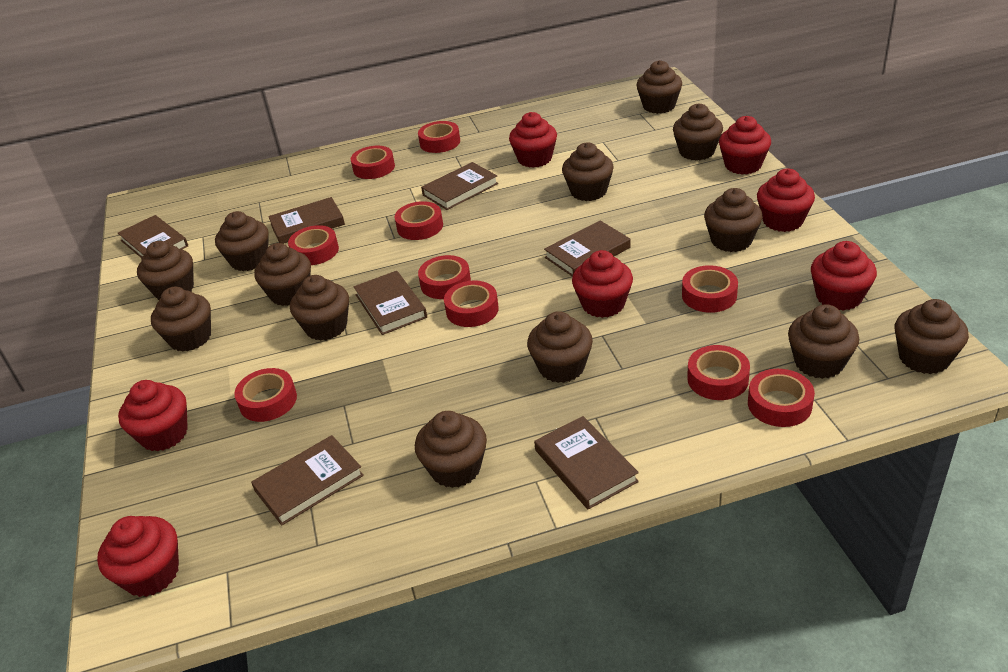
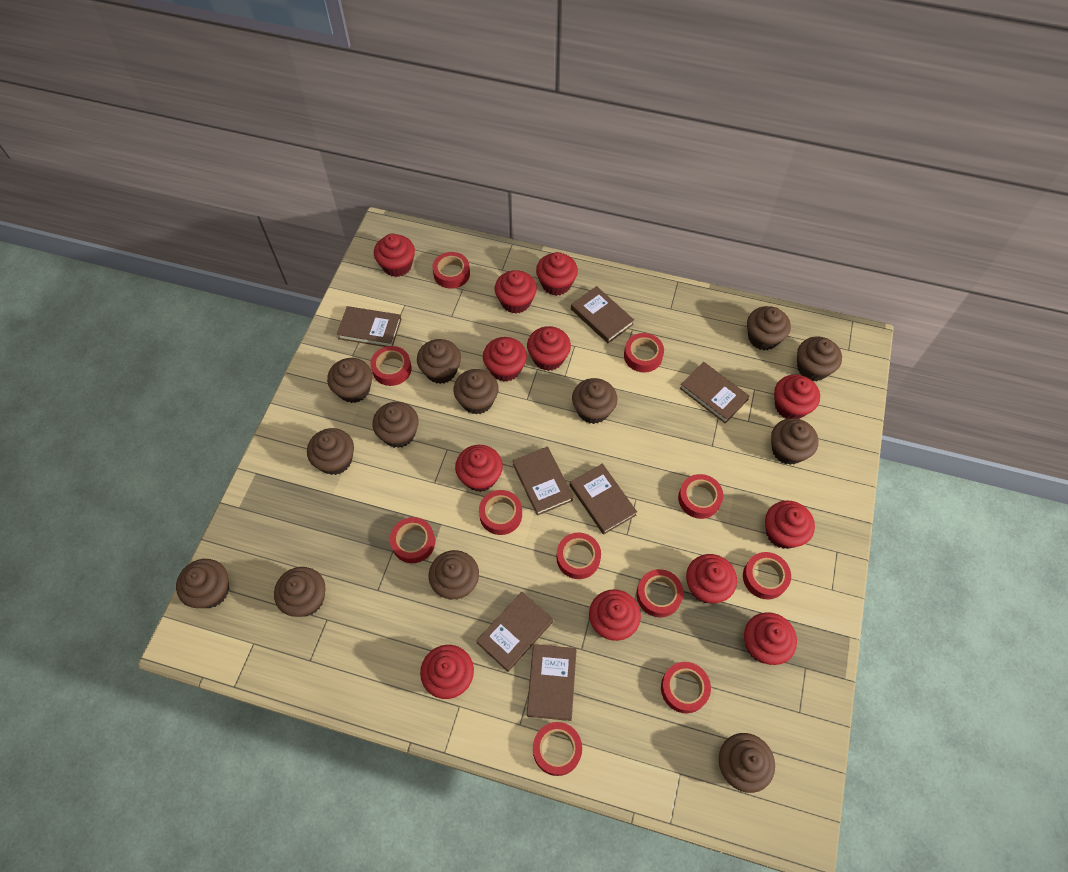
red cupcake: 7 -> 12
red tape: 10 -> 11

